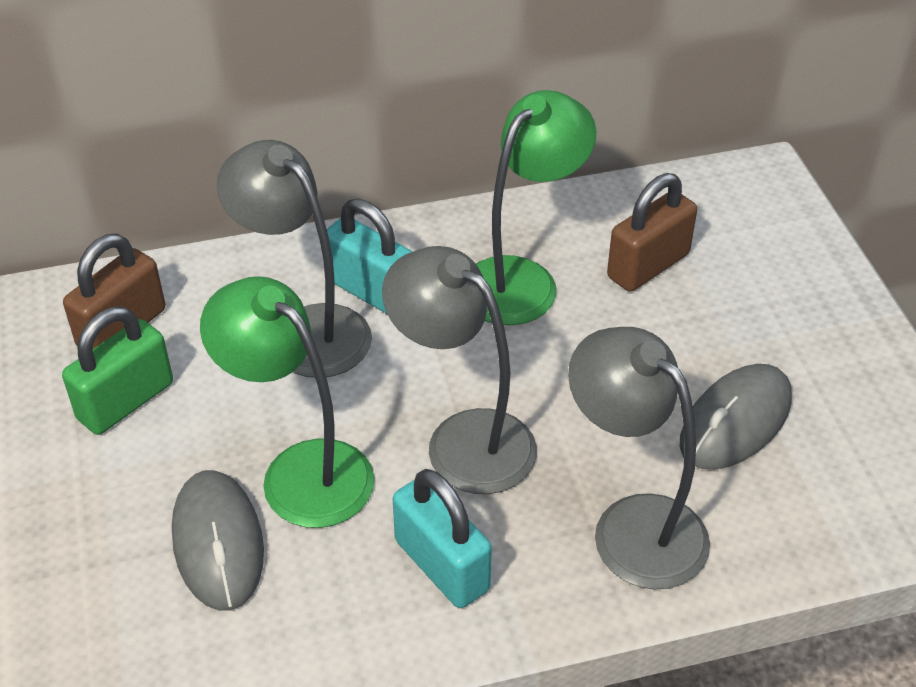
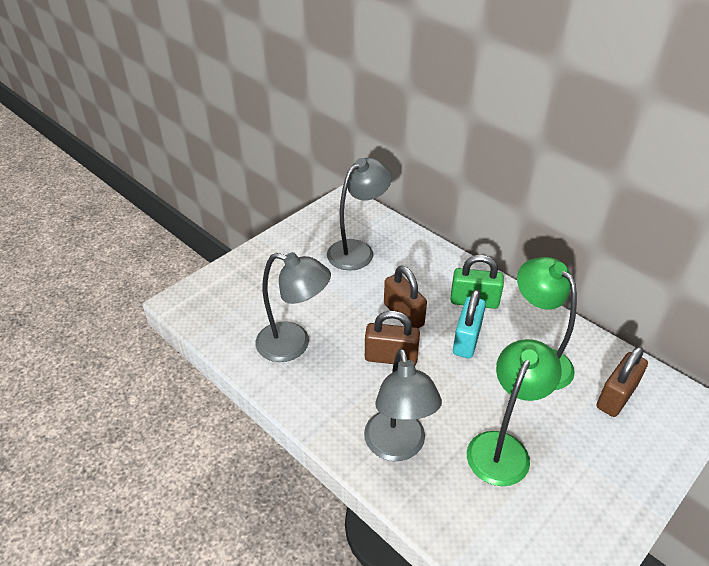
brown padlock: 2 -> 3
grey mouse: 2 -> 0
turquoise padlock: 2 -> 1

